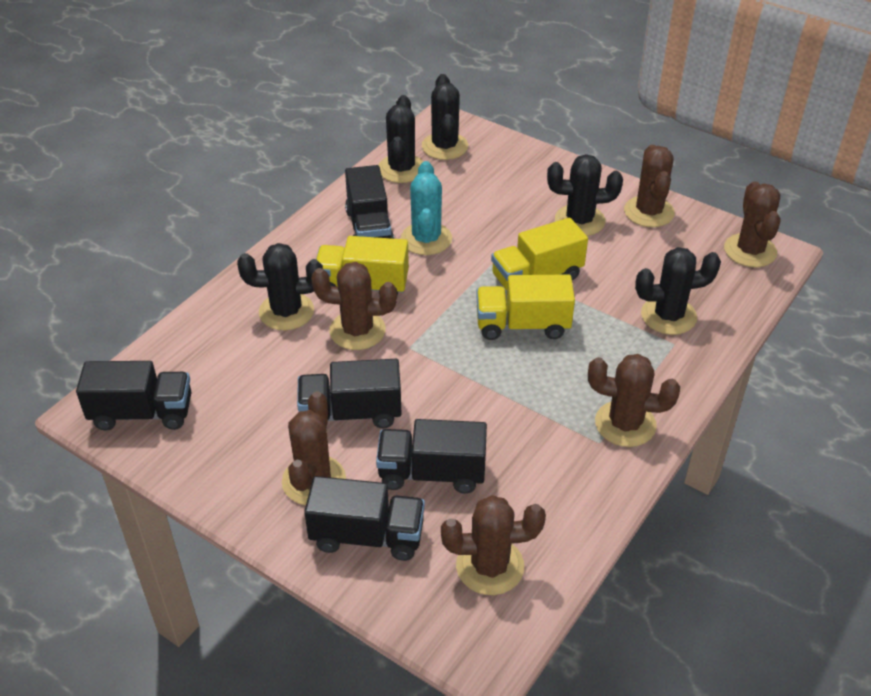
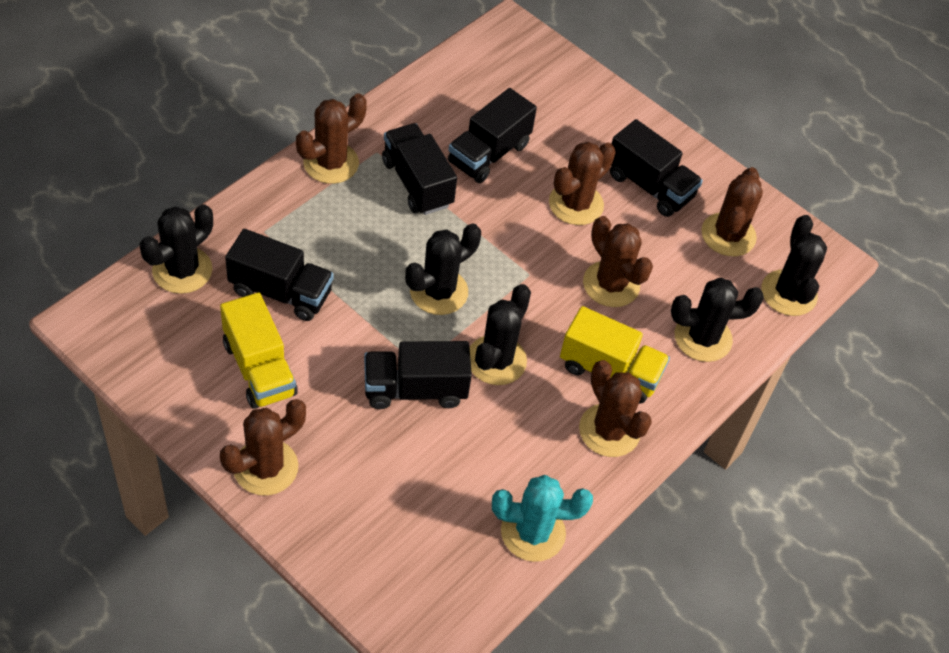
yellow truck: 3 -> 2

